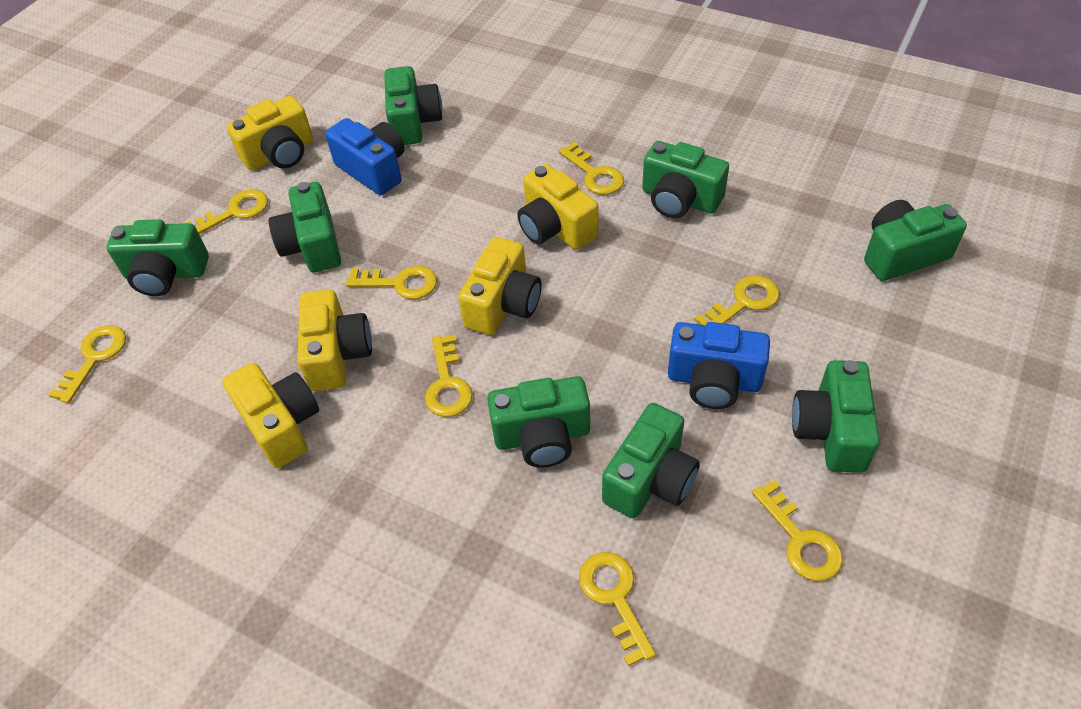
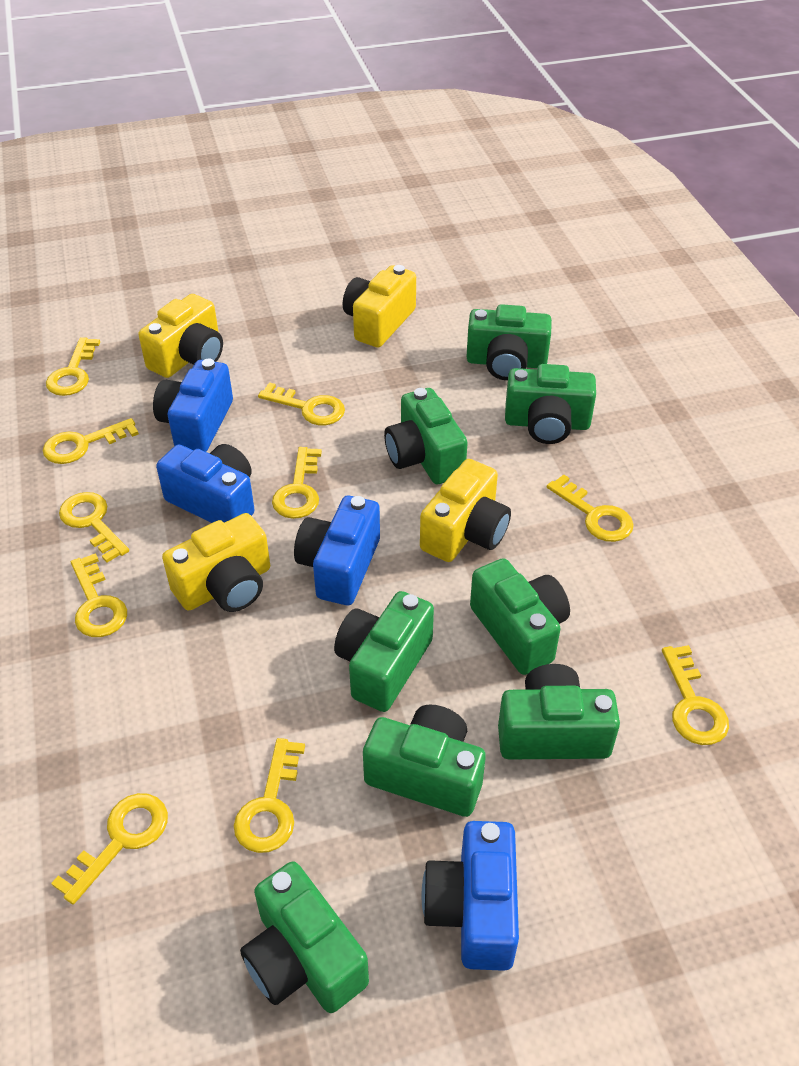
blue camera: 2 -> 4
yellow camera: 5 -> 4
yellow key: 8 -> 10

